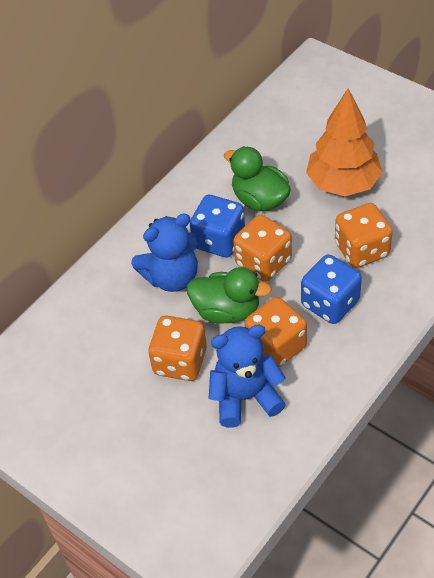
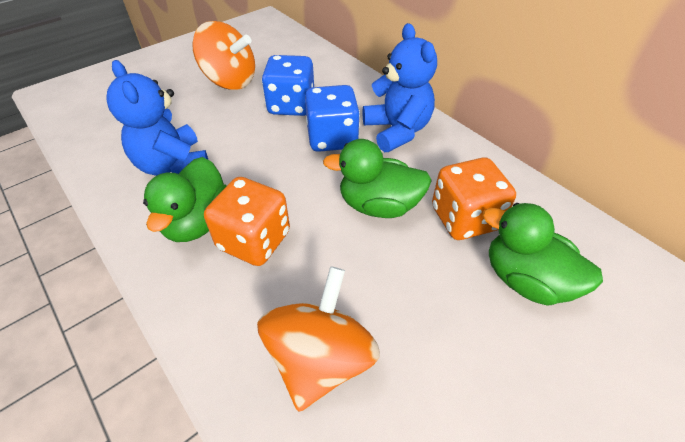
green duck: 2 -> 3
orange dice: 4 -> 2
orange spinning top: 0 -> 2
orange tree: 1 -> 0

